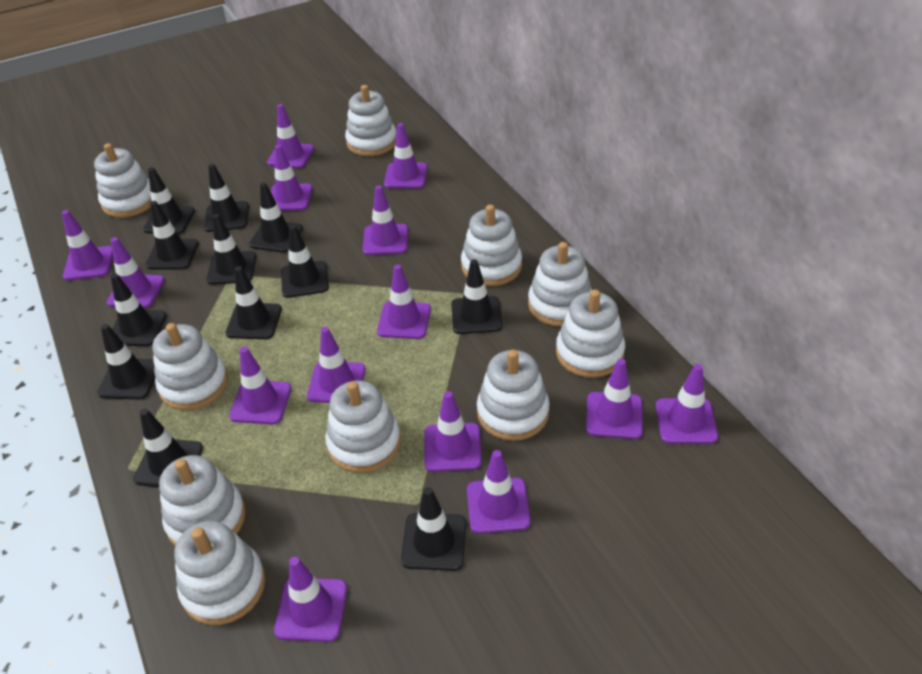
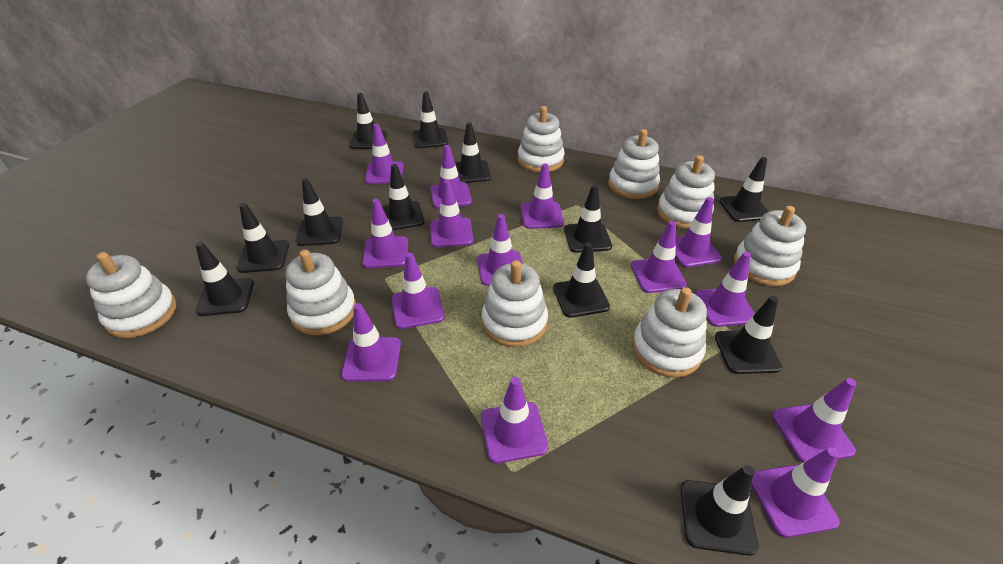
white stacking toy: 10 -> 8

